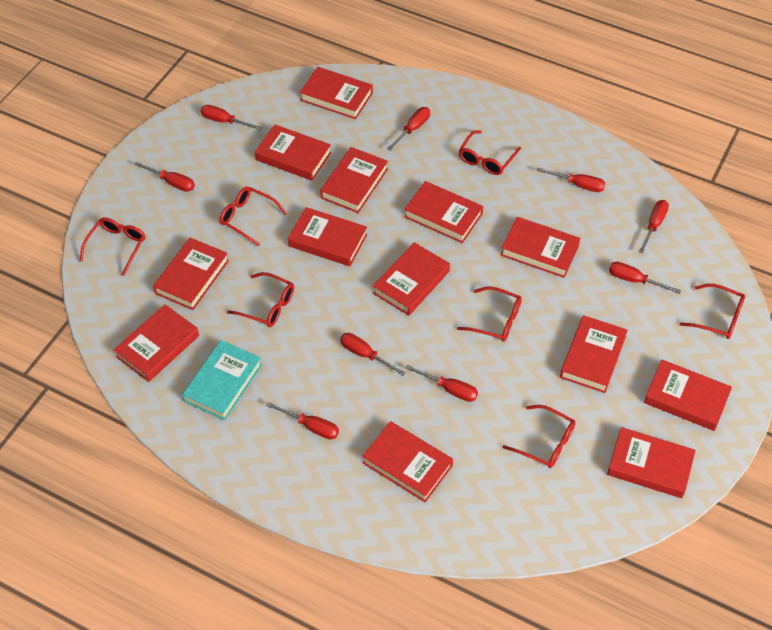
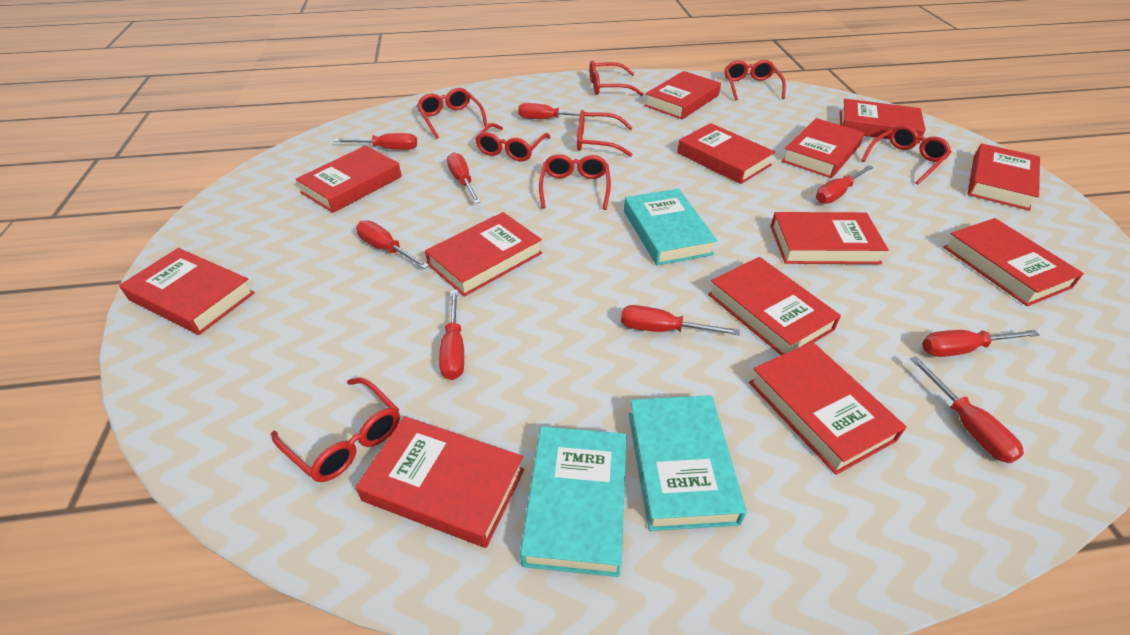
red glasses: 7 -> 8
turquoise book: 1 -> 3

